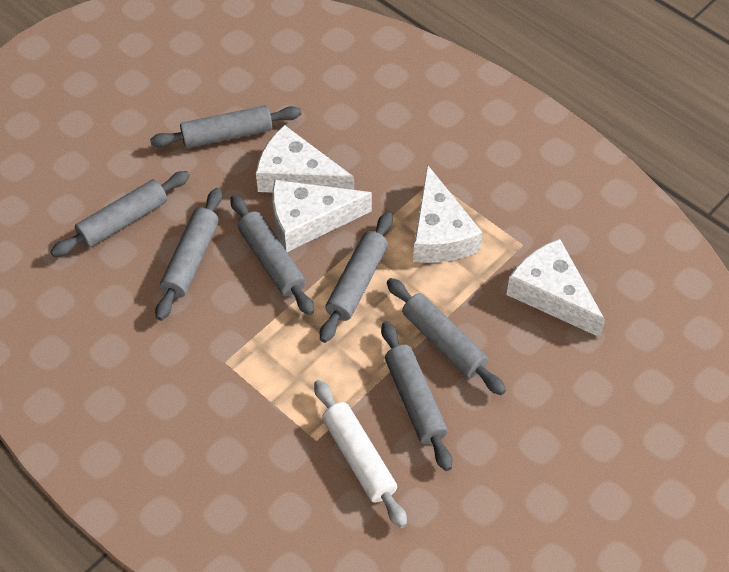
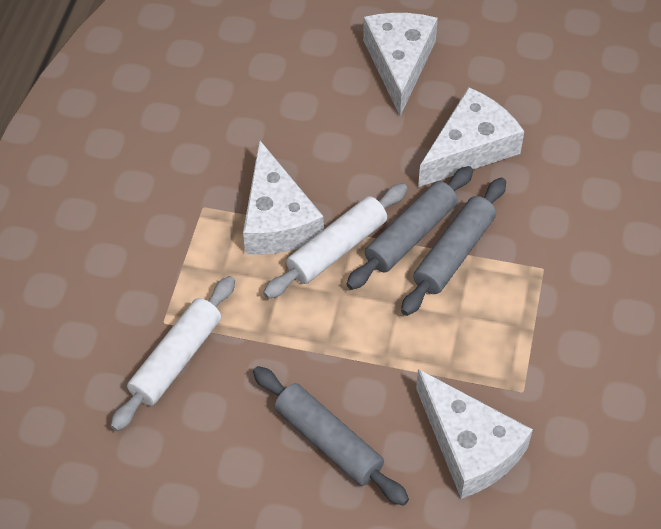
grey rolling pin: 7 -> 3
white rolling pin: 1 -> 2

